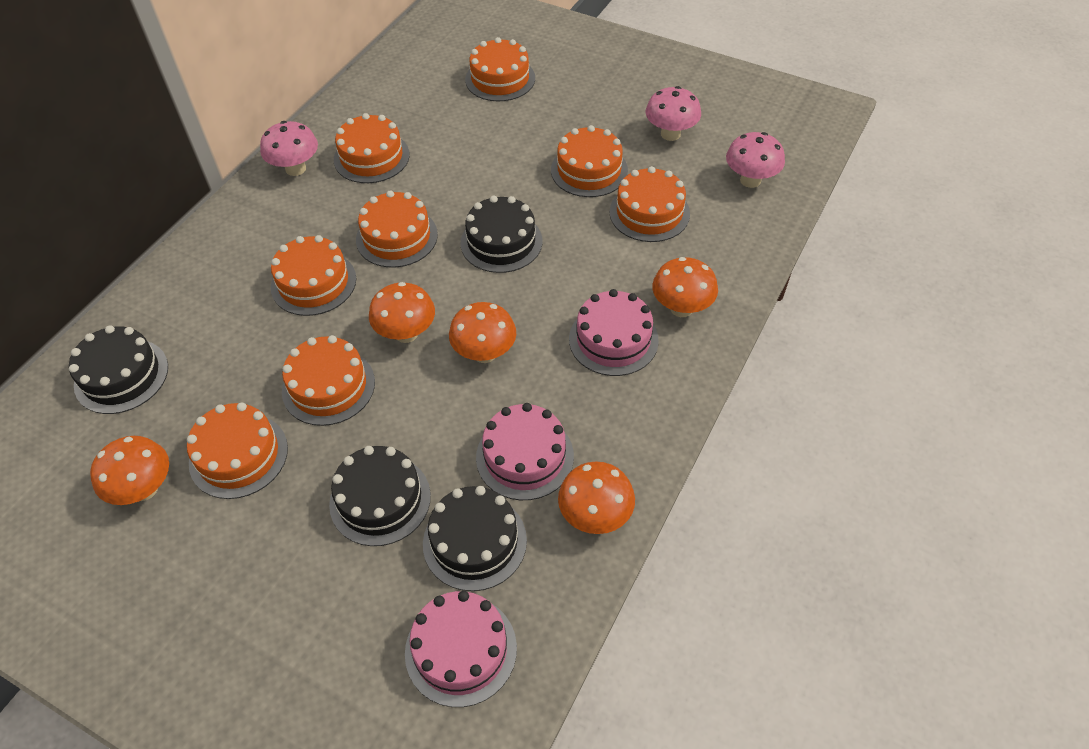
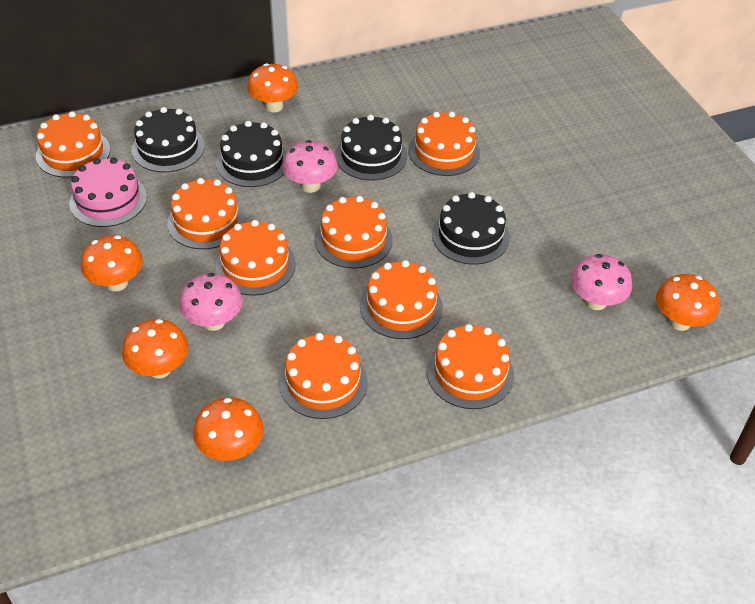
pink cake: 3 -> 1

